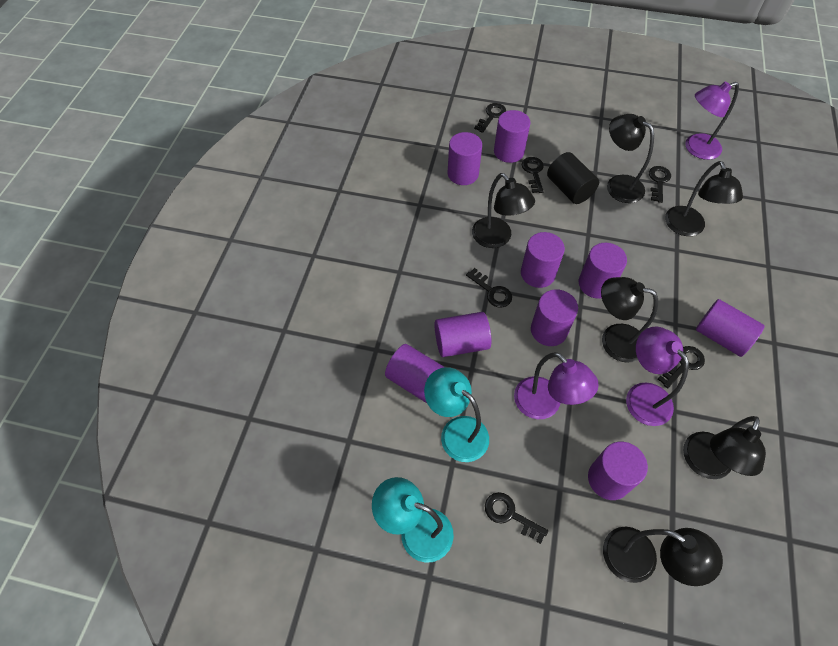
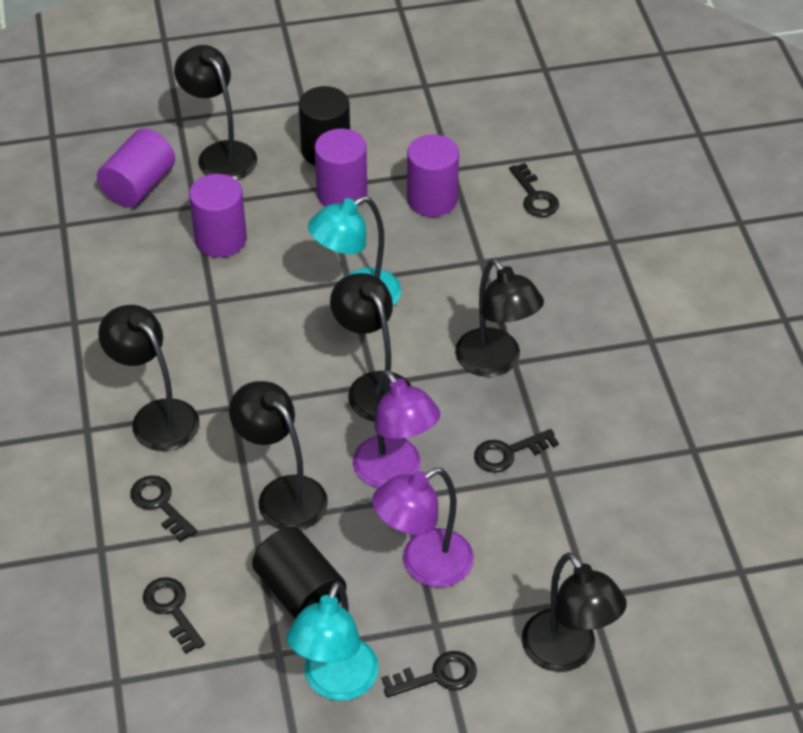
black cylinder: 1 -> 2
black key: 6 -> 5
purple cylinder: 9 -> 4
purple lamp: 3 -> 2

